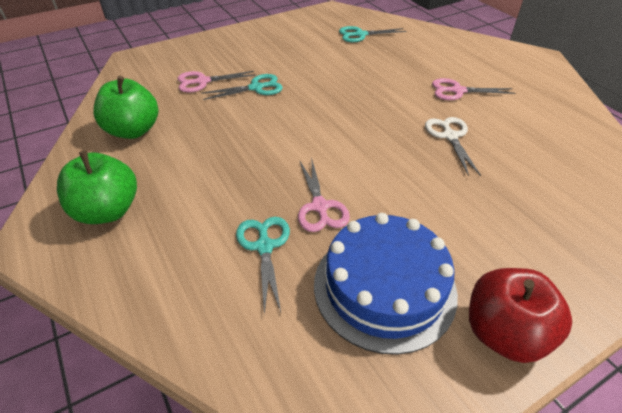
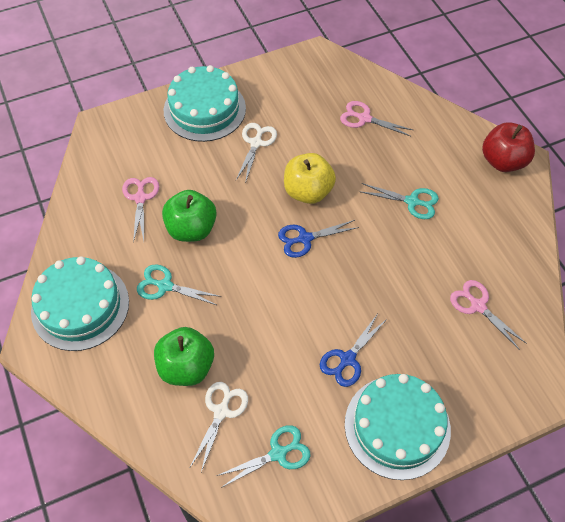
blue cake: 1 -> 0
blue scissors: 0 -> 2
turquoise cake: 0 -> 3
white scissors: 1 -> 2
yellow apple: 0 -> 1

